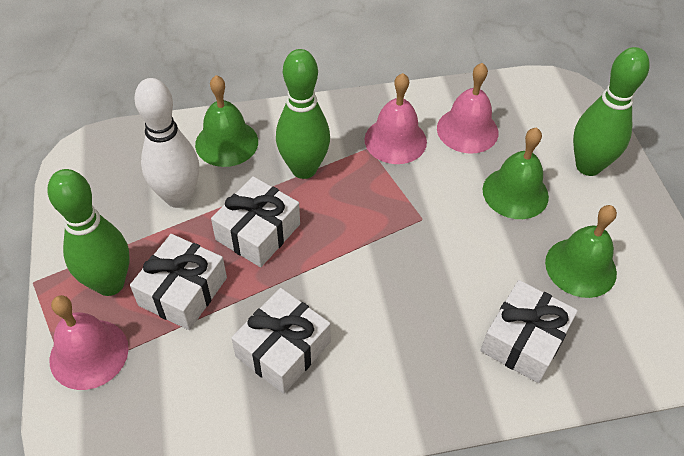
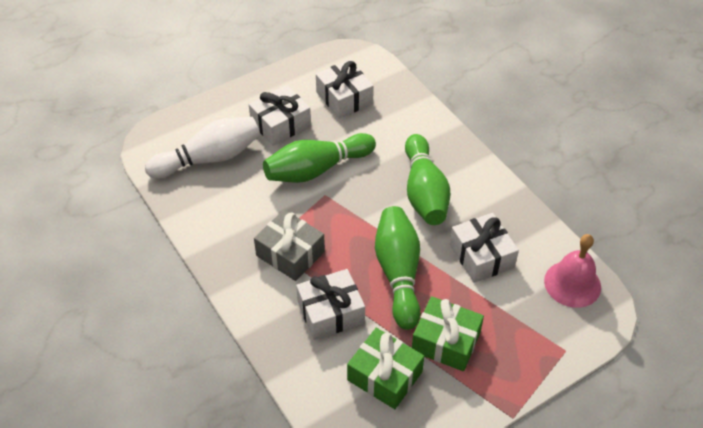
green bell: 3 -> 0
green gift: 0 -> 2
grey gift: 0 -> 1
pink bell: 3 -> 1

